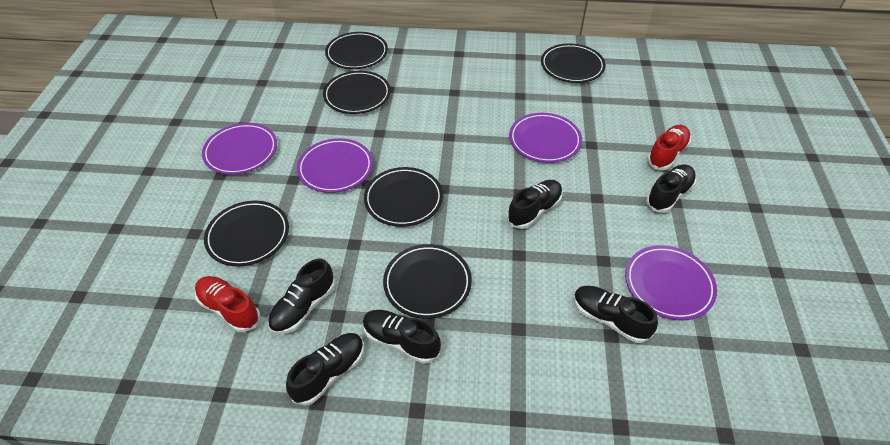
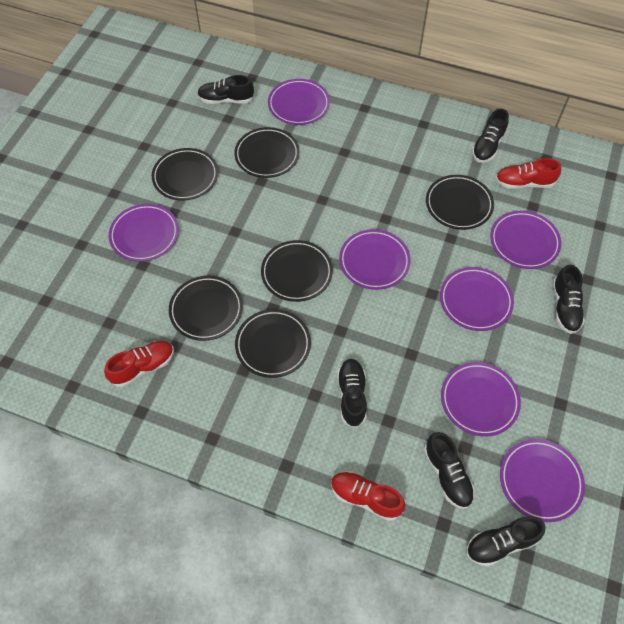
purple plate: 4 -> 7
red shoe: 2 -> 3

